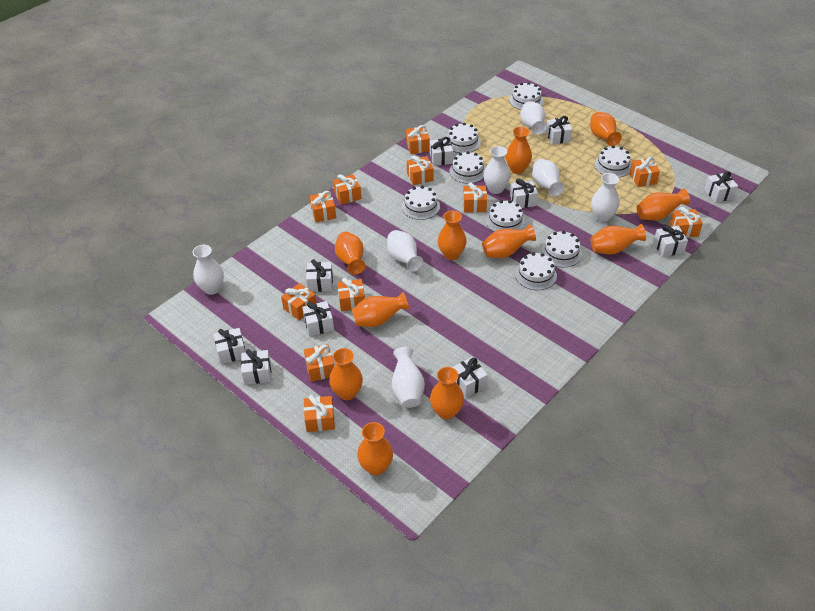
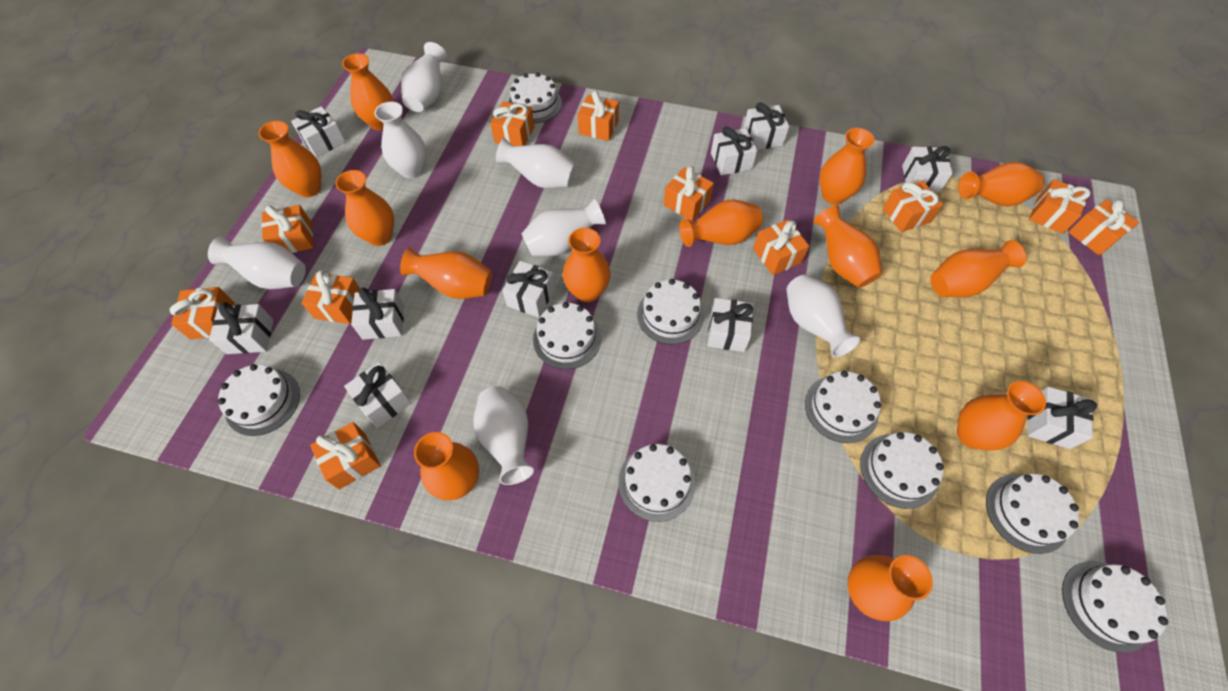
orange vase: 11 -> 13
white cake: 8 -> 9

